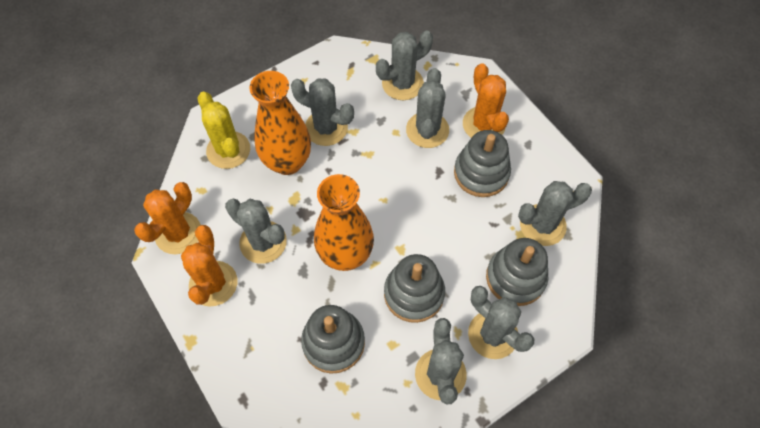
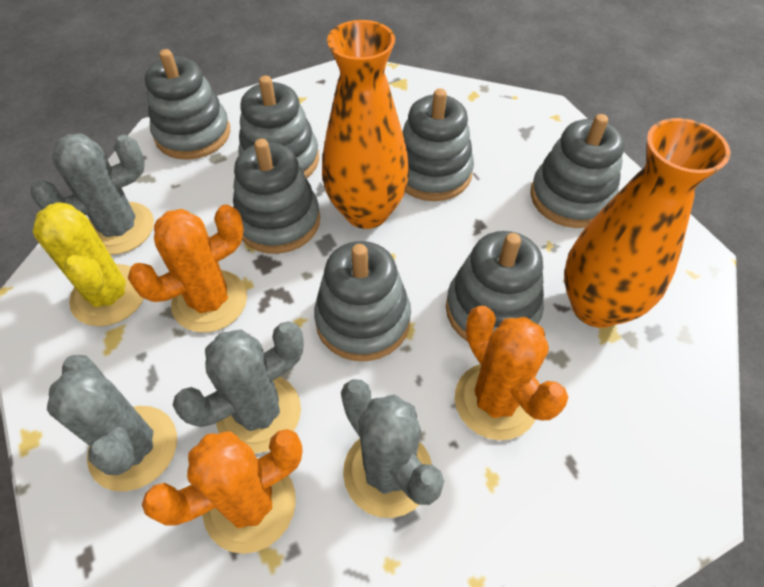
grey cactus: 7 -> 4
grey stacking toy: 4 -> 7

